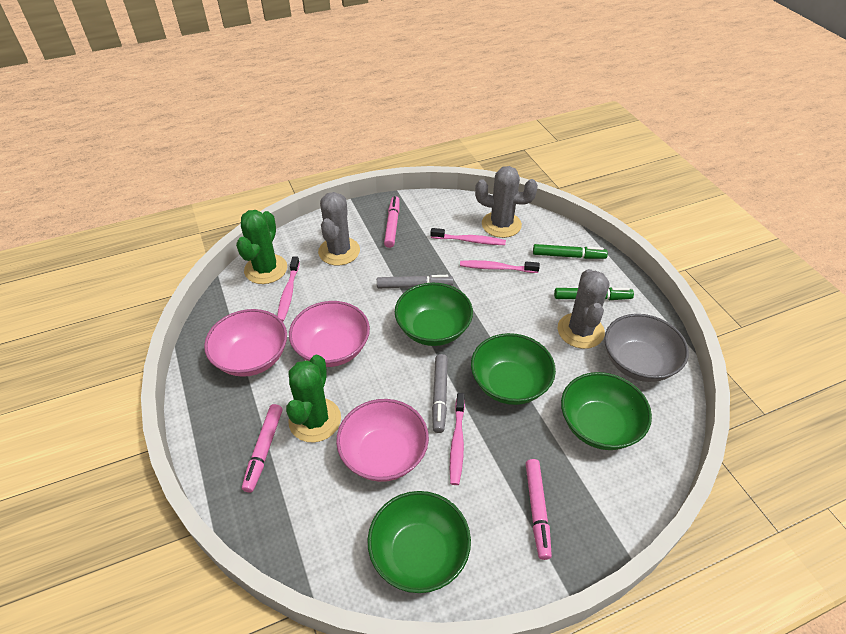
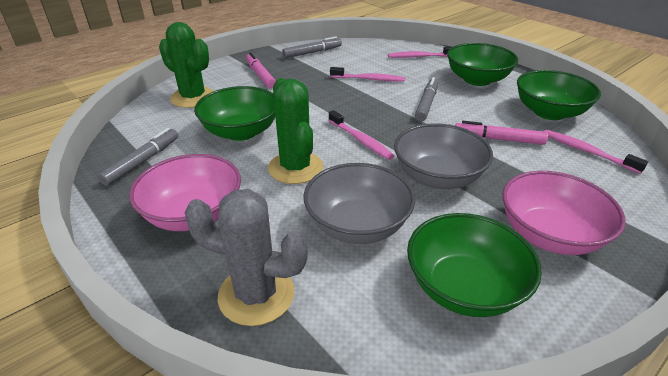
green marker: 2 -> 0
grey bowl: 1 -> 2
grey cactus: 3 -> 1
grey marker: 2 -> 3
pink bowl: 3 -> 2
pink marker: 3 -> 2

